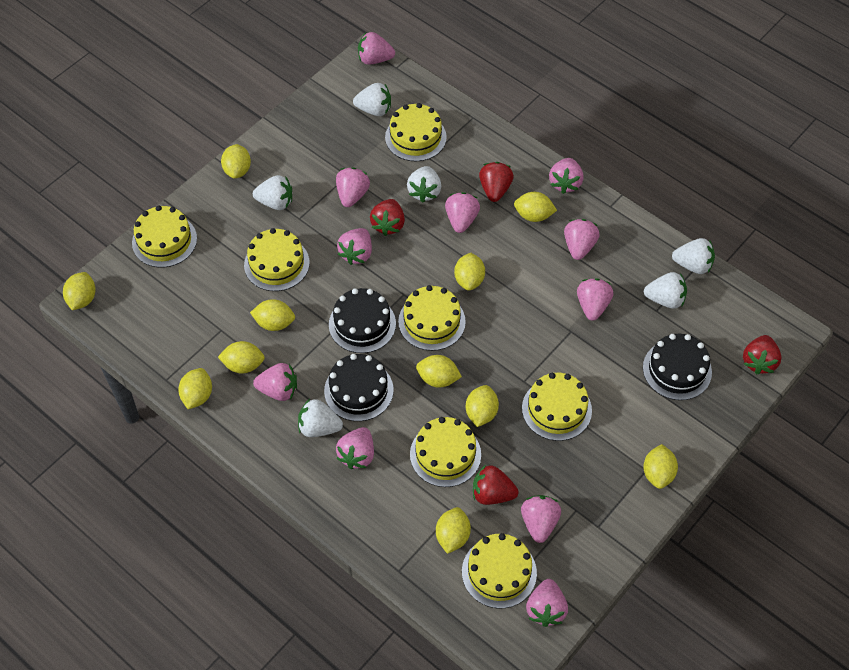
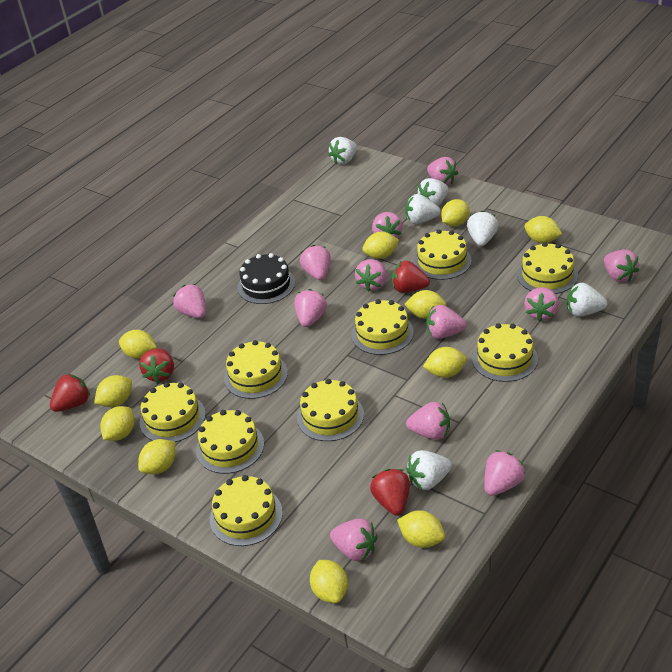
black cake: 3 -> 1
pink strawberry: 11 -> 12
yellow cake: 7 -> 9

